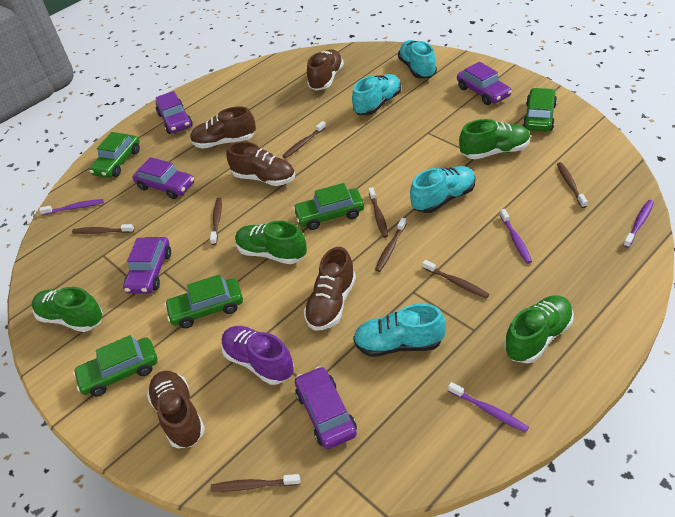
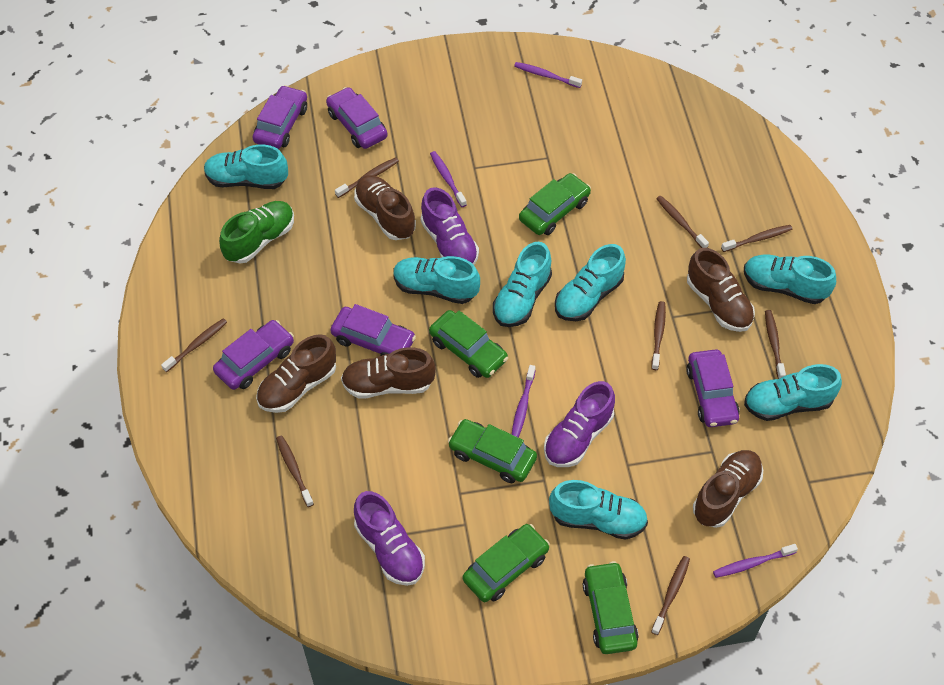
green shoe: 4 -> 1
purple shoe: 1 -> 3
turquoise shoe: 4 -> 7

